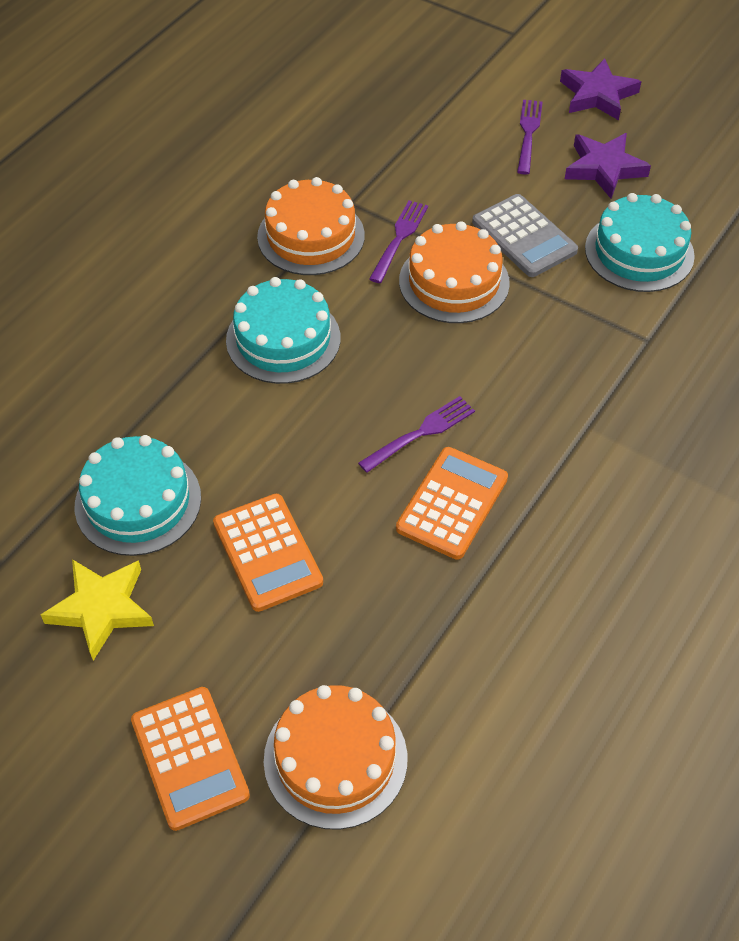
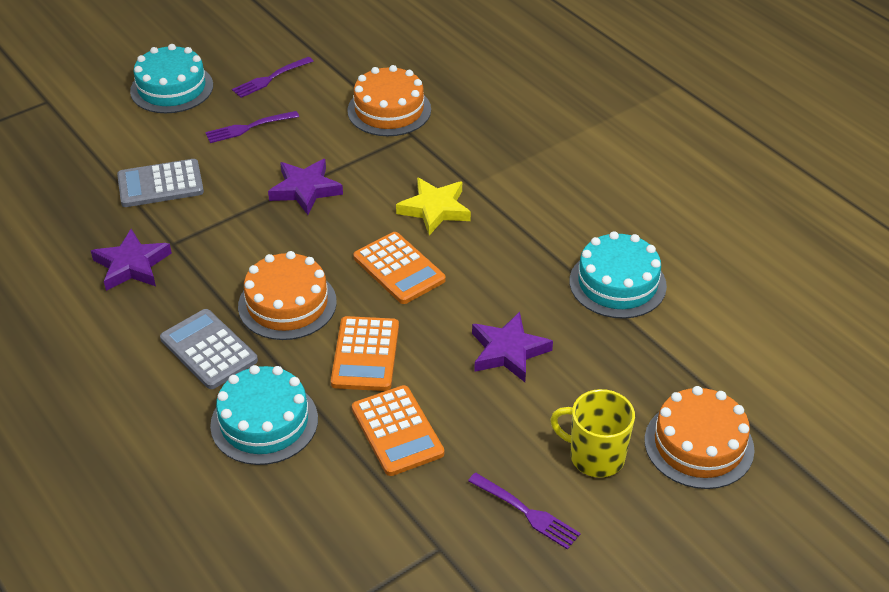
grey calculator: 1 -> 2
purple star: 2 -> 3
yellow mug: 0 -> 1

